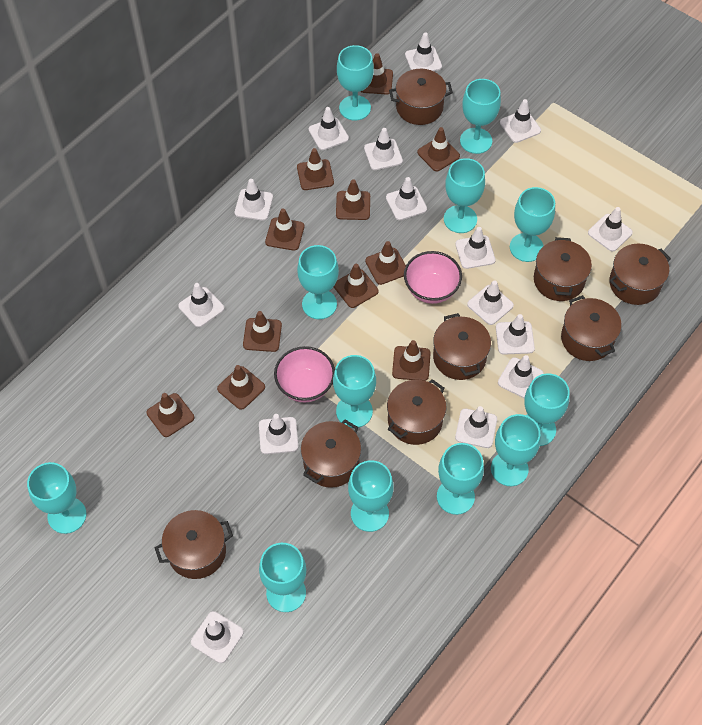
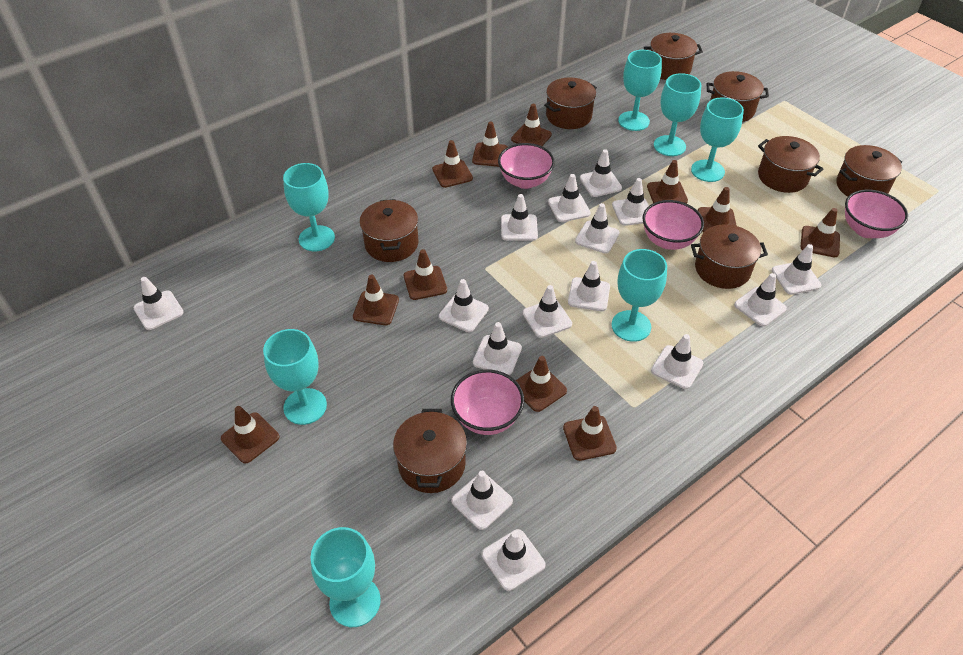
pink bowl: 2 -> 4
turquoise goblet: 12 -> 7

